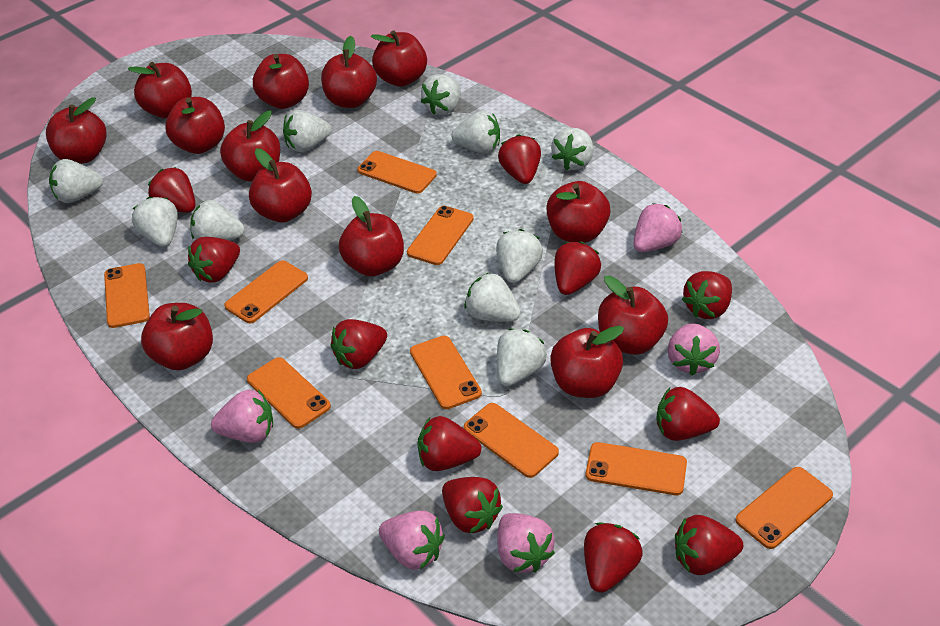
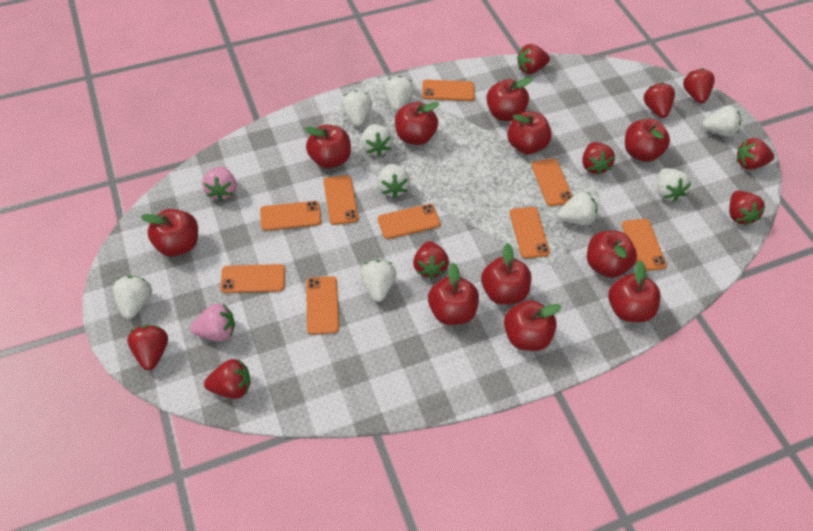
pink strawberry: 5 -> 2
red apple: 13 -> 11
red strawberry: 11 -> 9
white strawberry: 10 -> 9

